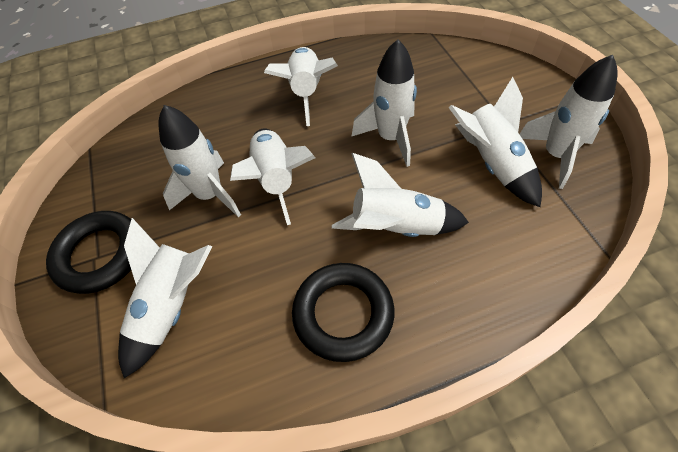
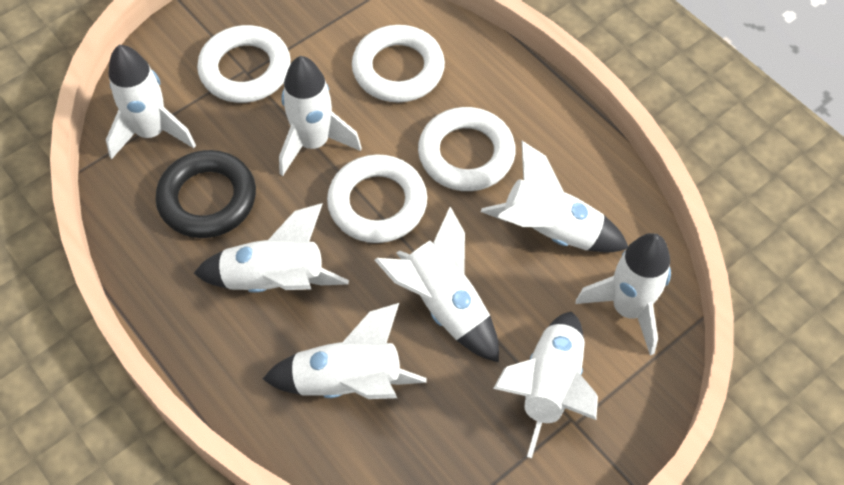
black ring: 2 -> 1
white ring: 0 -> 4

